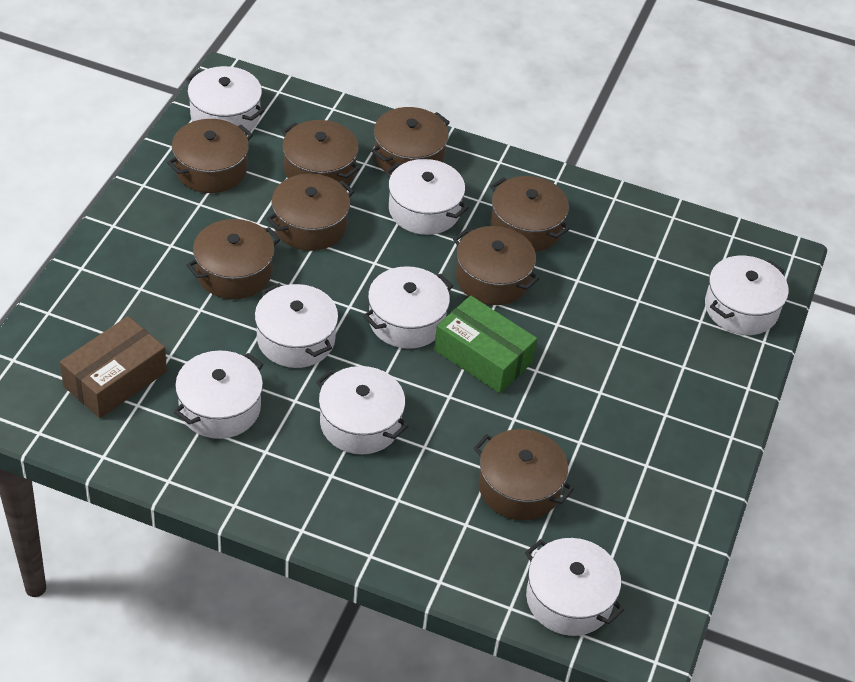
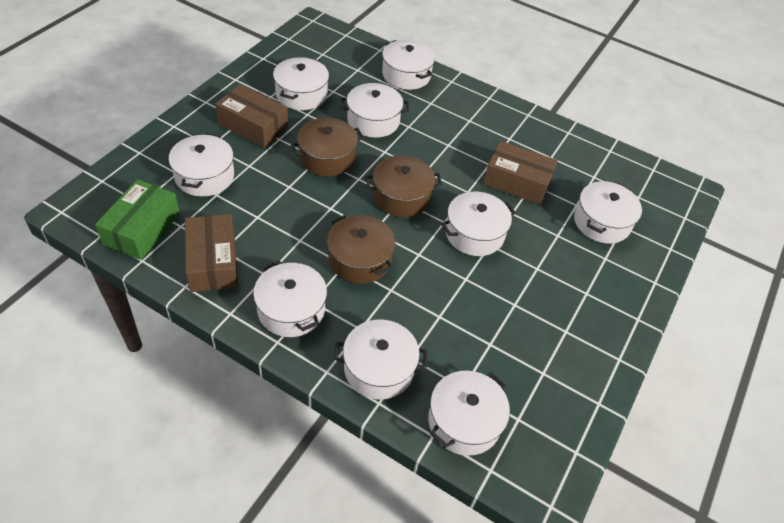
brown box: 1 -> 3
brown pot: 8 -> 3
white pot: 8 -> 9

